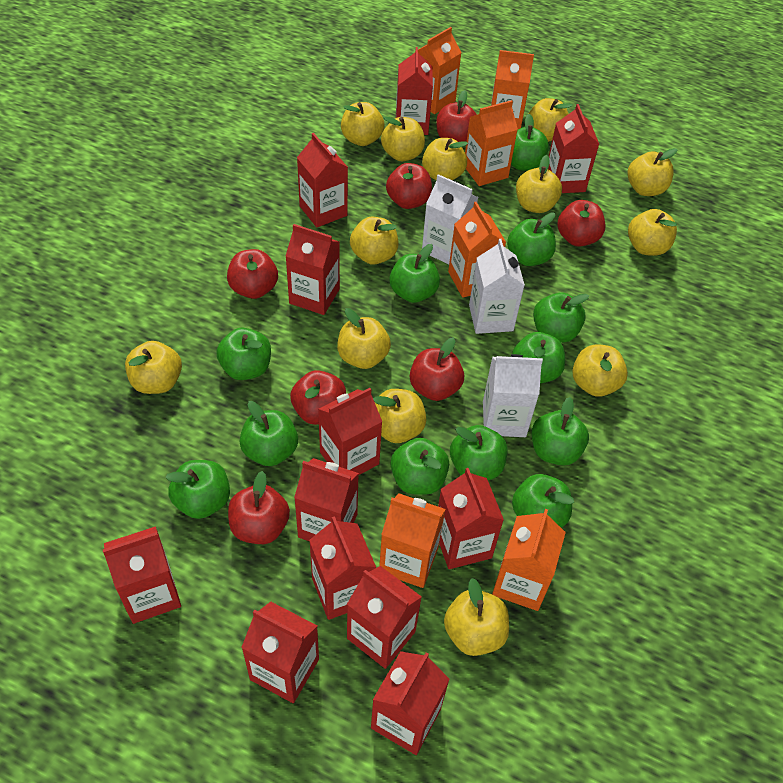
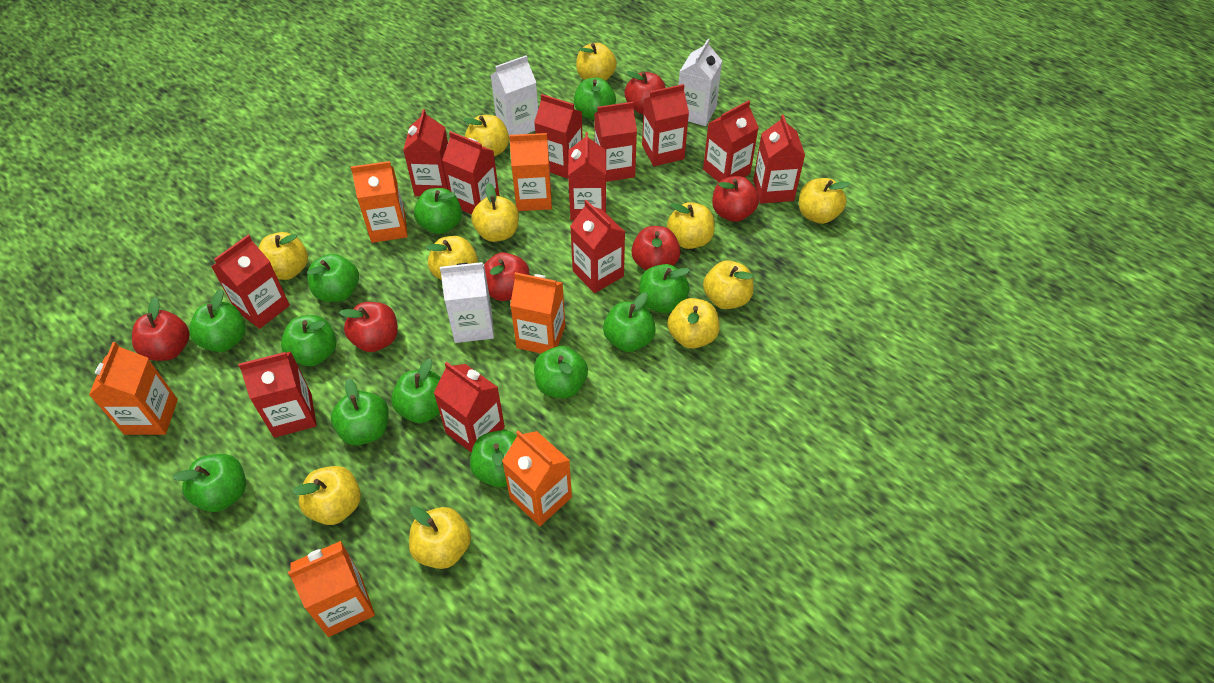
red apple: 7 -> 6
yellow apple: 13 -> 11

